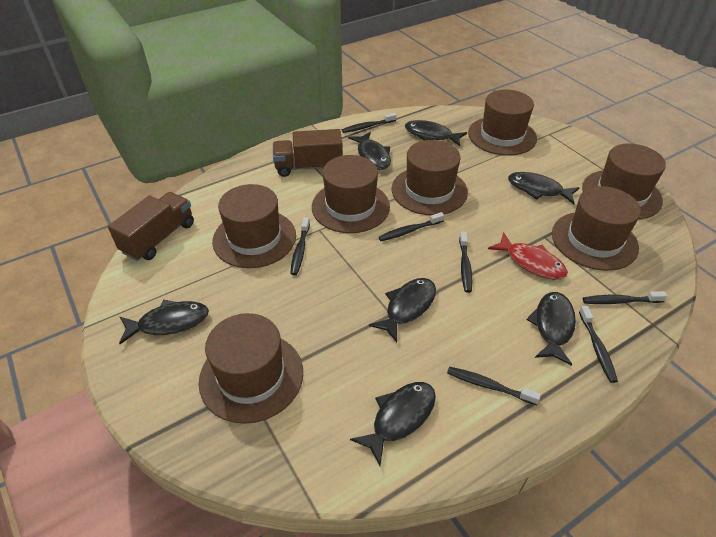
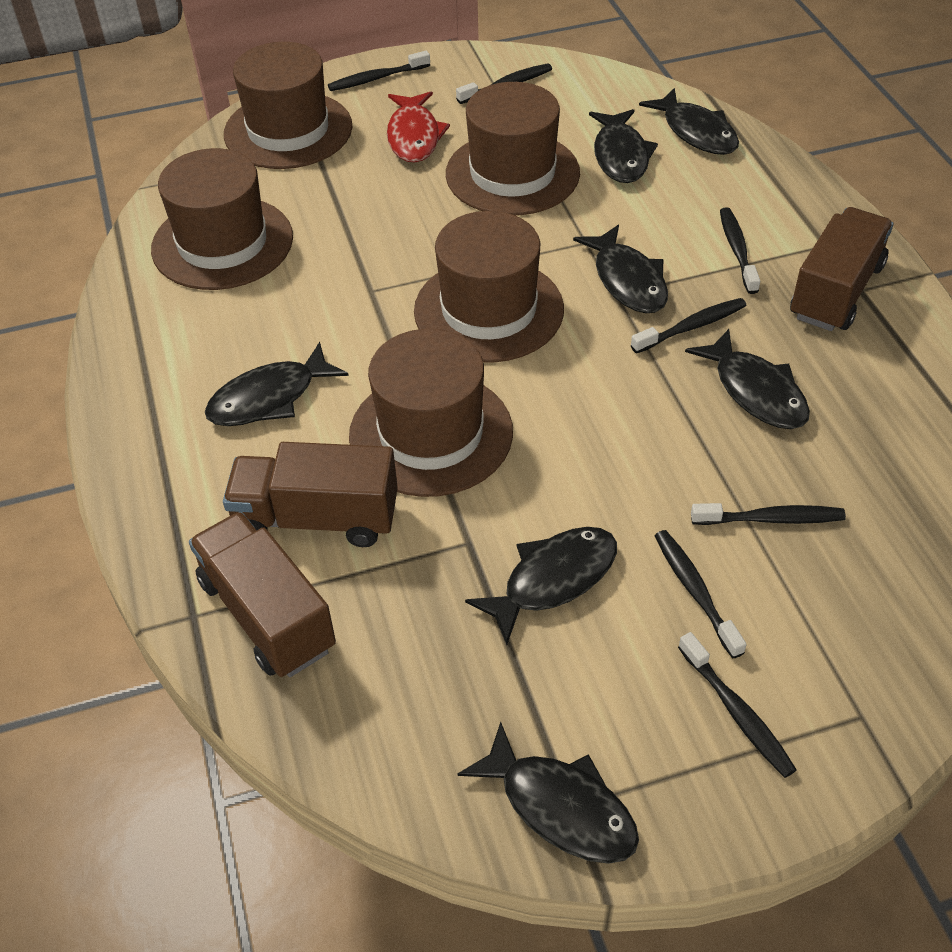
brown hat: 7 -> 5
brown truck: 2 -> 3

